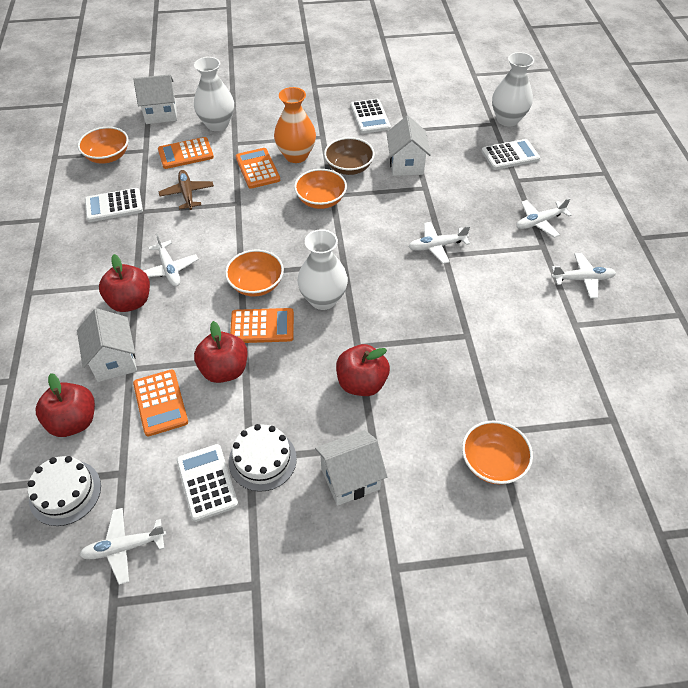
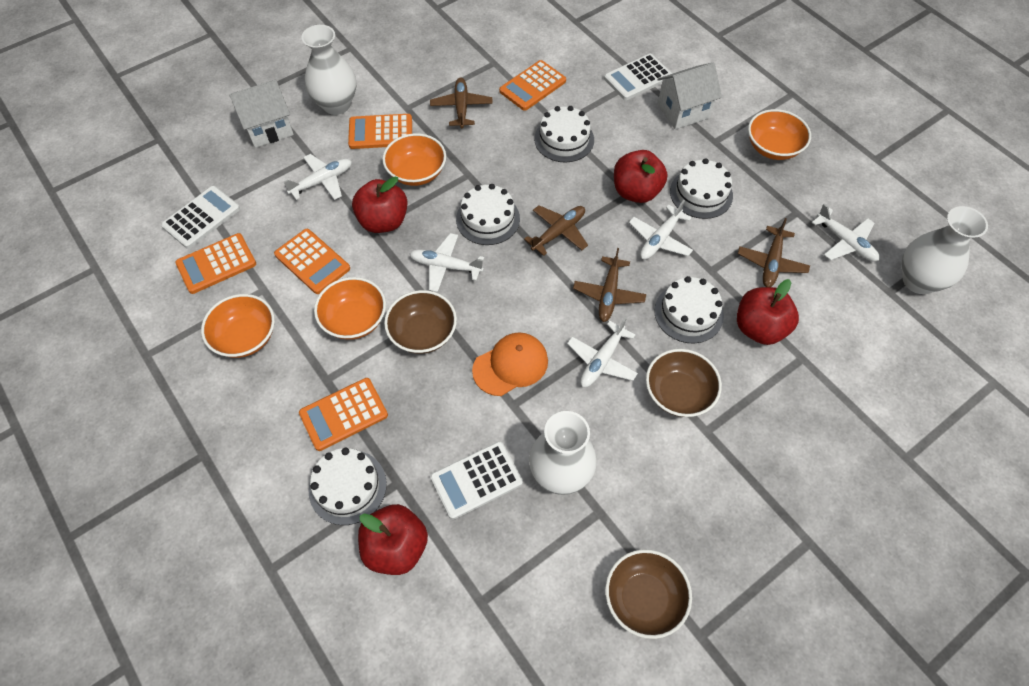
brown bowl: 1 -> 3
brown plane: 1 -> 4
orange calculator: 4 -> 5
orange cap: 0 -> 1
orange vase: 1 -> 0
white cake: 2 -> 5
white calculator: 4 -> 3
white house: 4 -> 2

